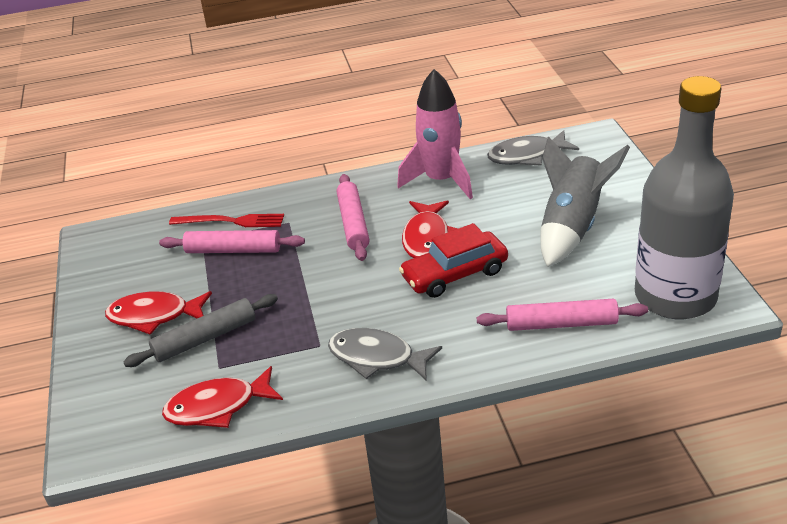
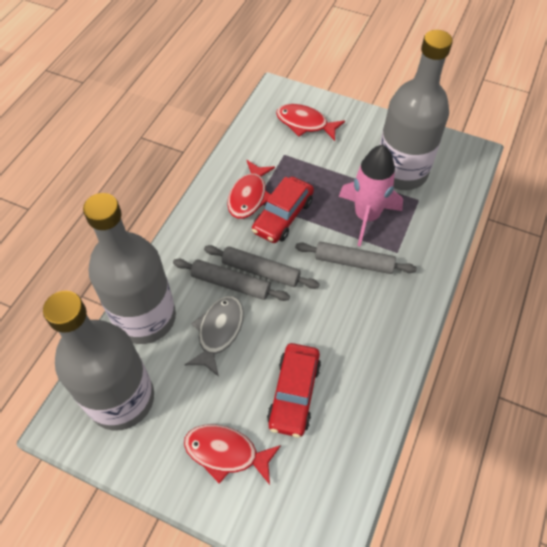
grey bottle: 1 -> 3
grey fish: 2 -> 1
grey rocket: 1 -> 0
grey rolling pin: 1 -> 3
pink rolling pin: 3 -> 0
red car: 1 -> 2
red fork: 1 -> 0

